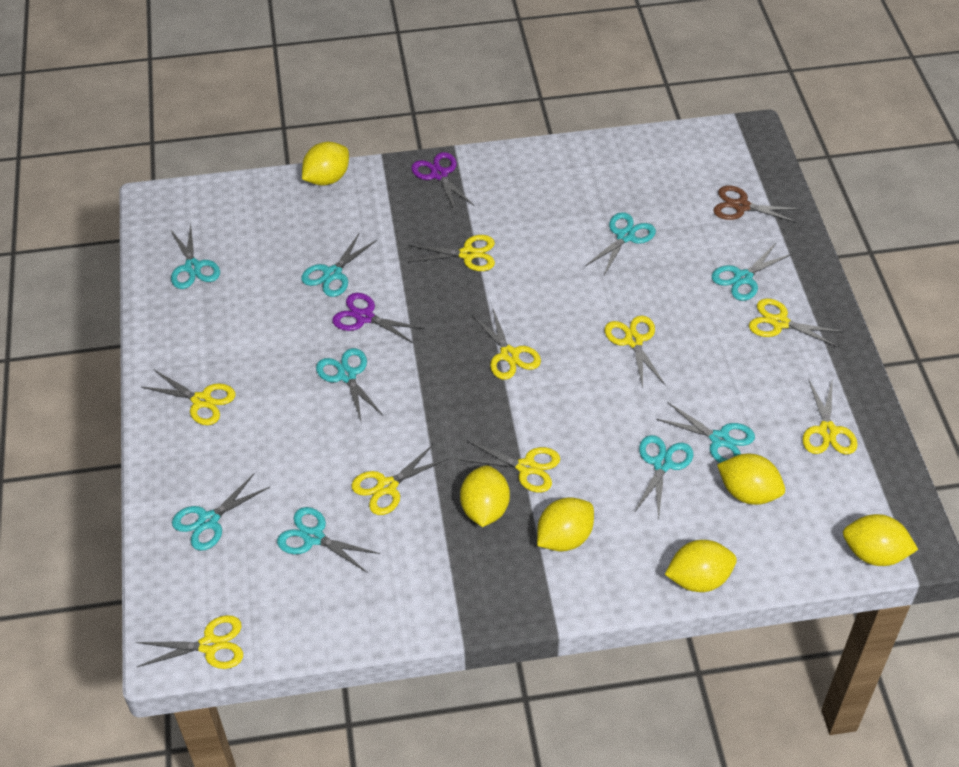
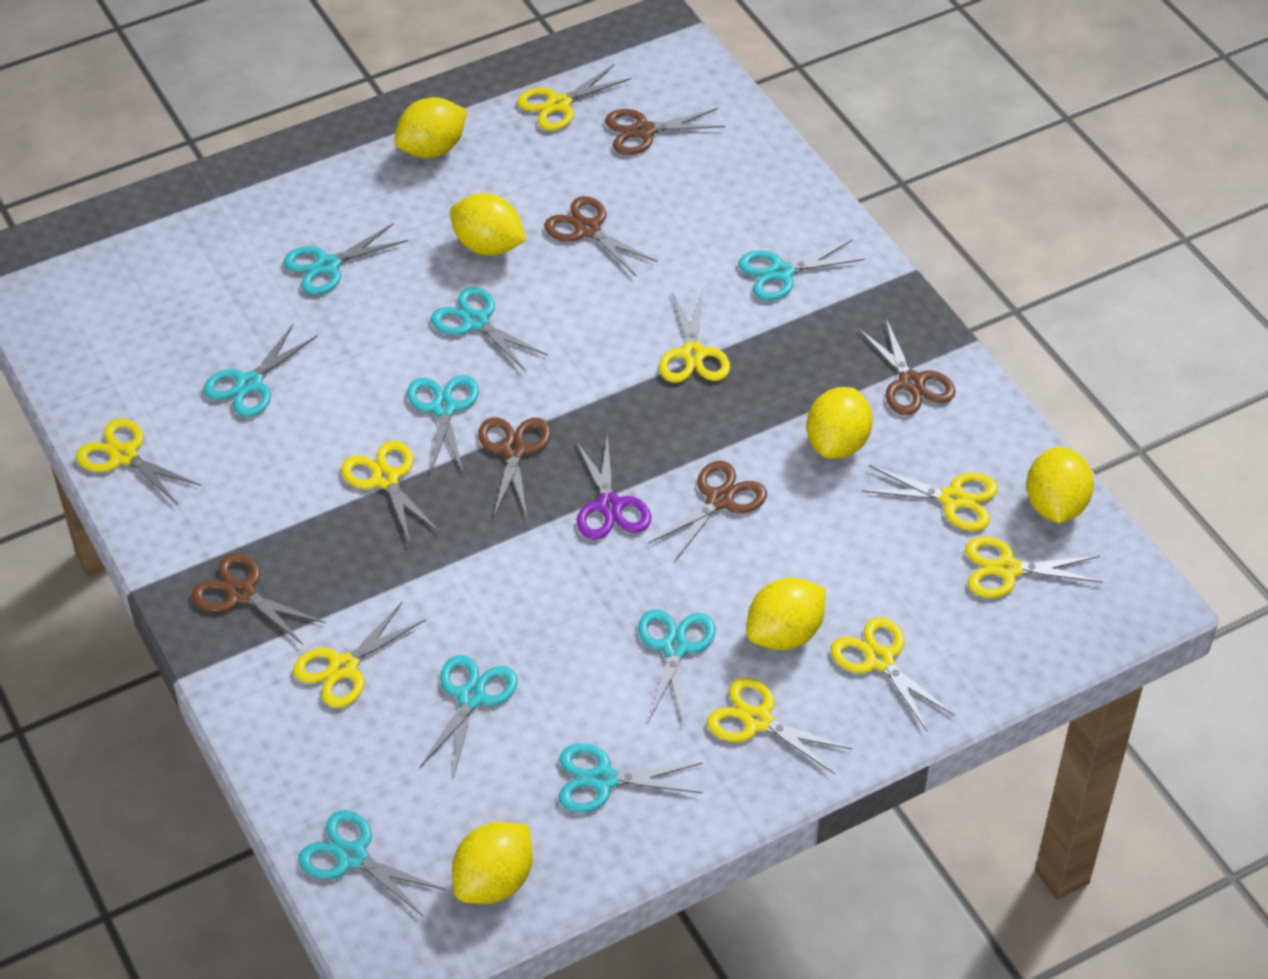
brown scissors: 1 -> 6
purple scissors: 2 -> 1

